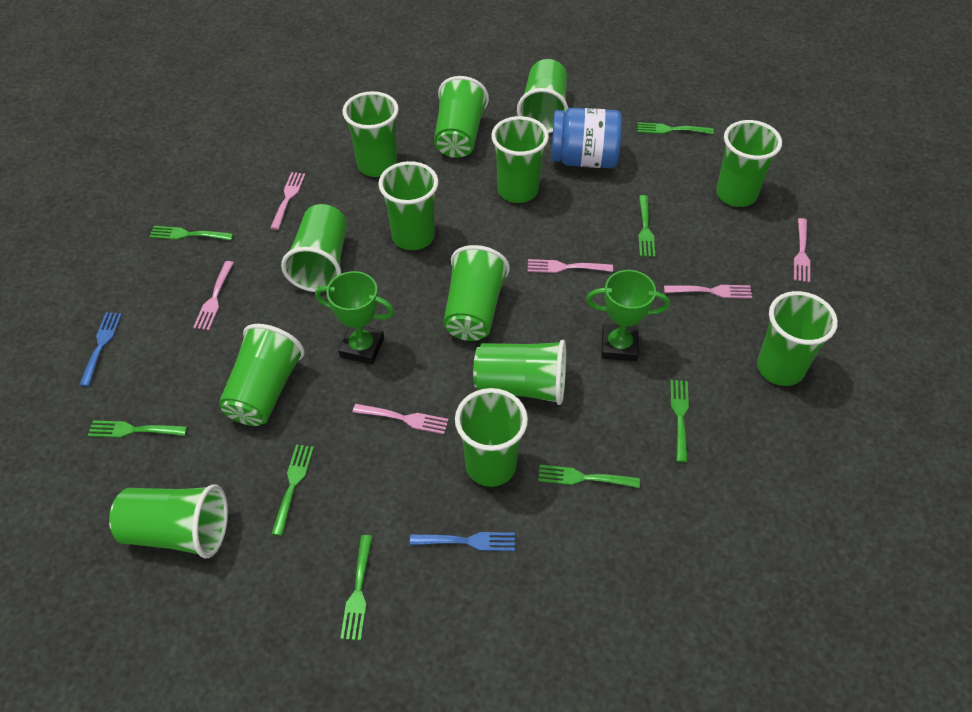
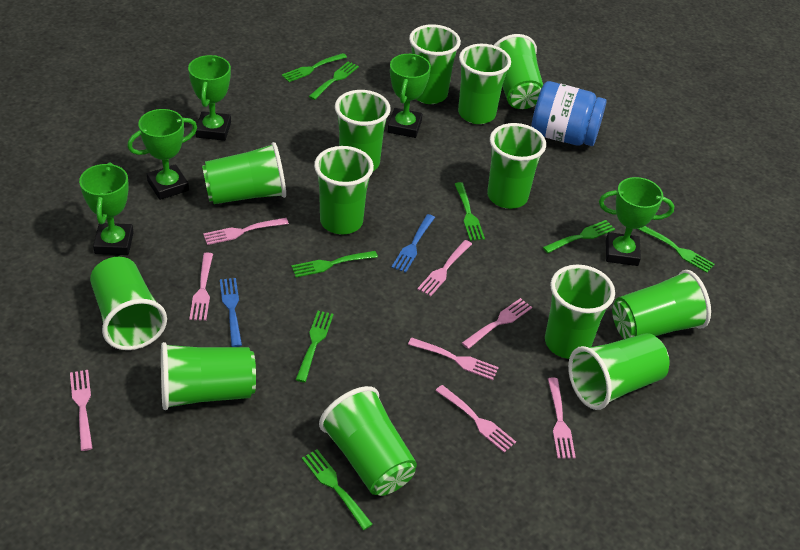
green trophy: 2 -> 5
pink fork: 6 -> 8

